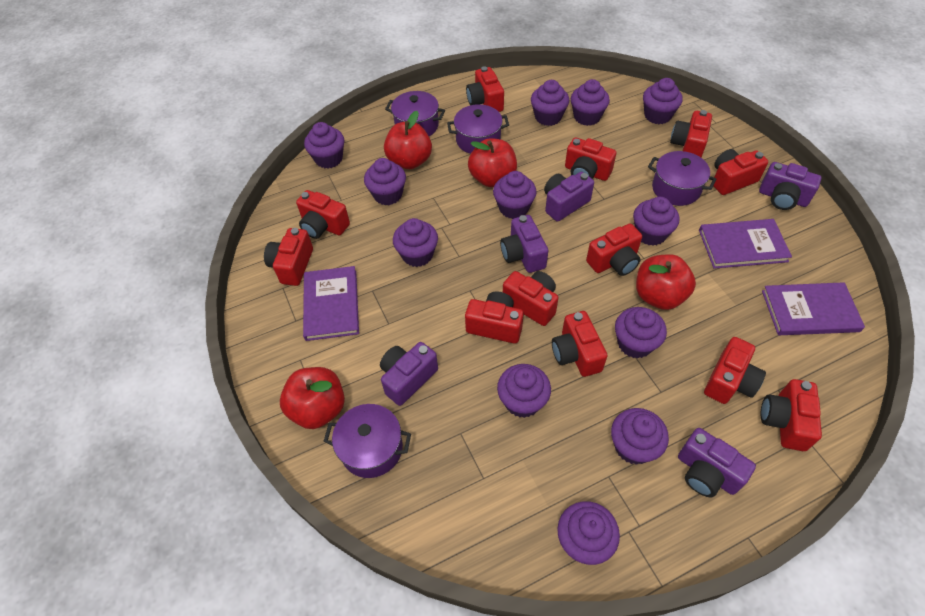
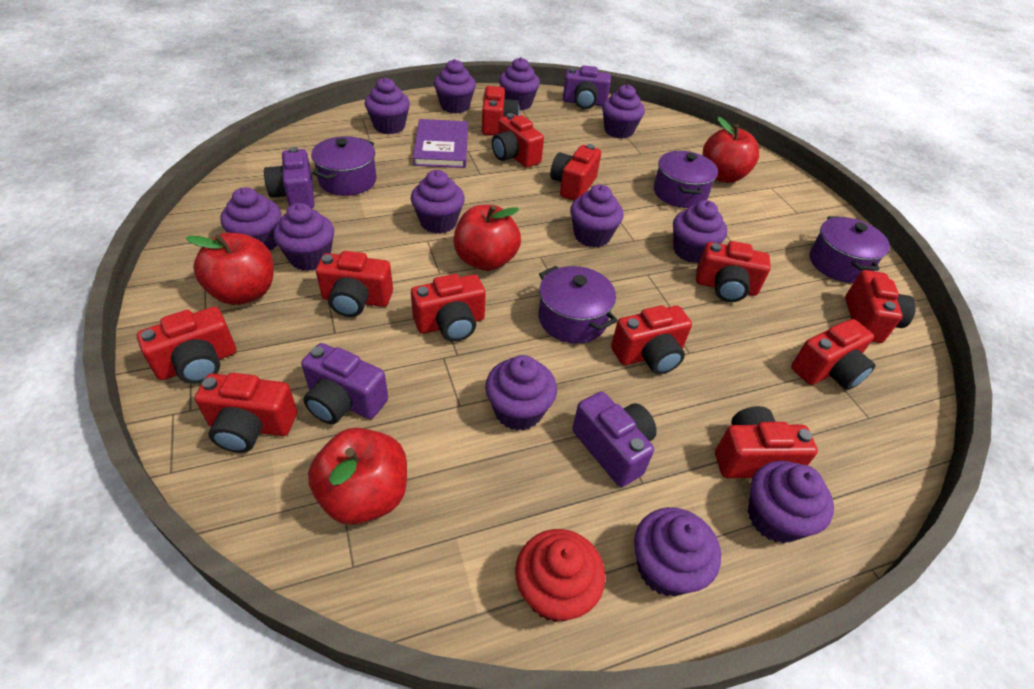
purple book: 3 -> 1
purple camera: 5 -> 4
red cupcake: 0 -> 1

